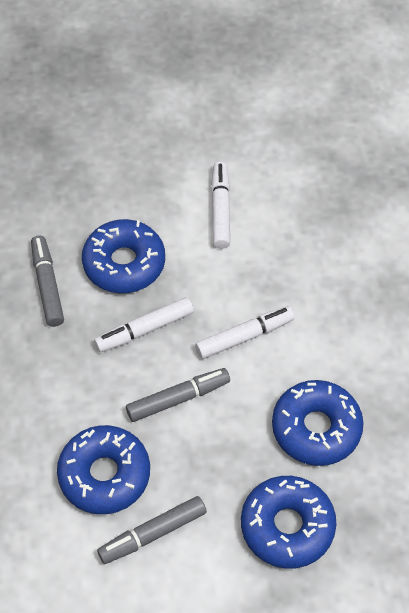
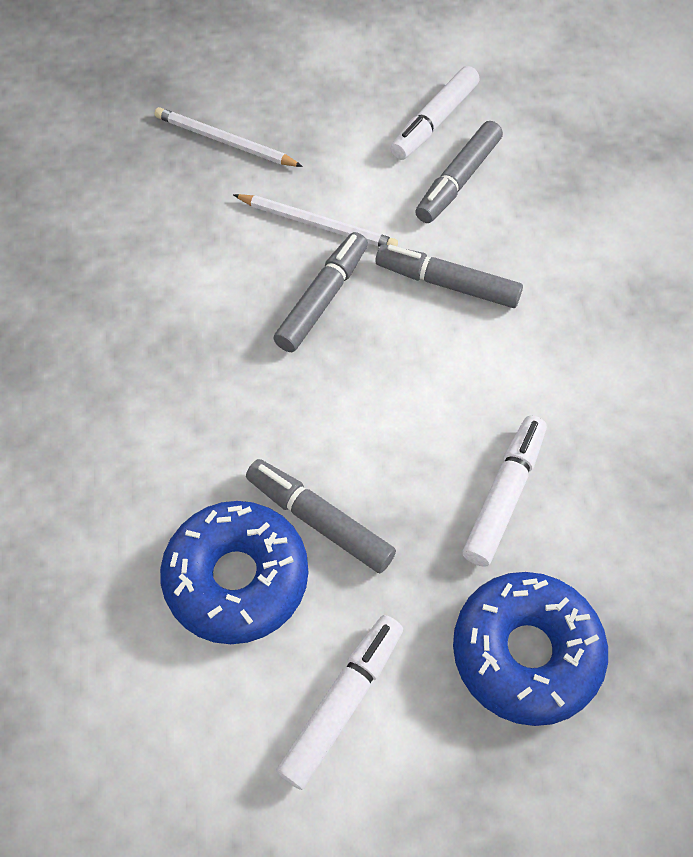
blue donut: 4 -> 2
grey marker: 3 -> 4
white pencil: 0 -> 2

